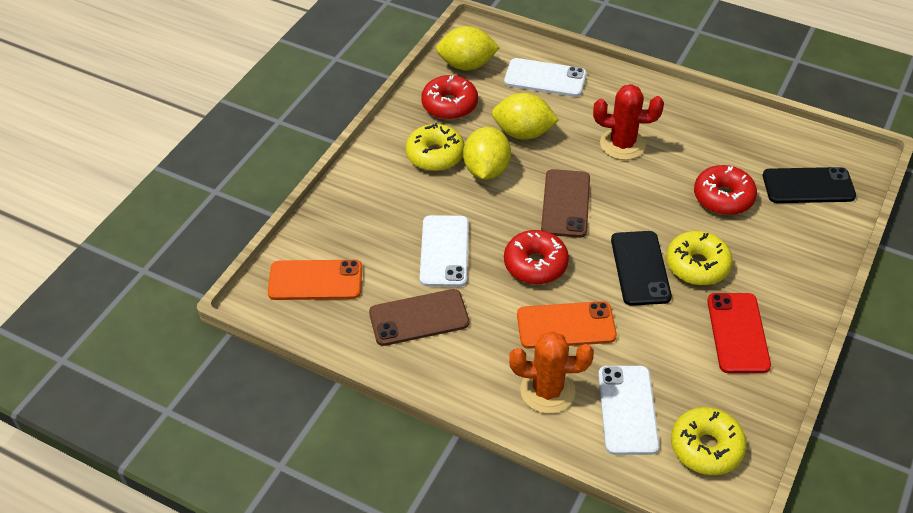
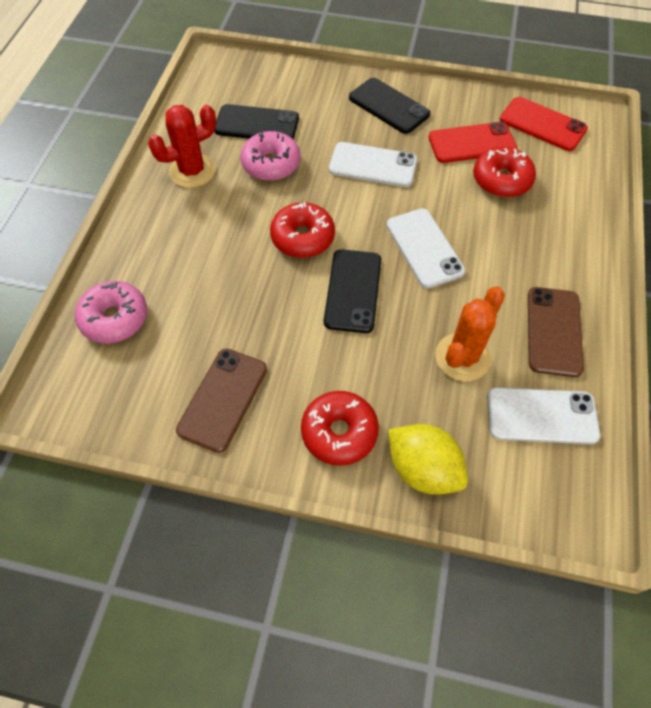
black phone: 2 -> 3
orange phone: 2 -> 0
pink donut: 0 -> 2
red phone: 1 -> 2
yellow donut: 3 -> 0
yellow lemon: 3 -> 1

